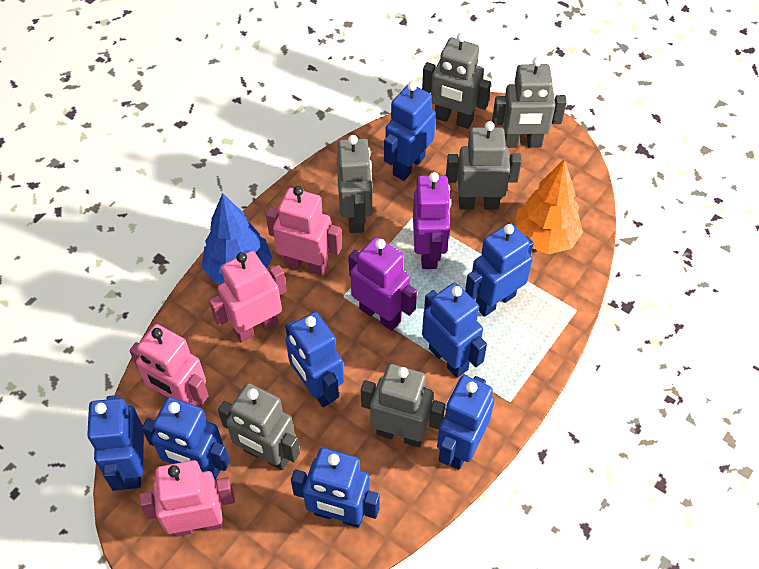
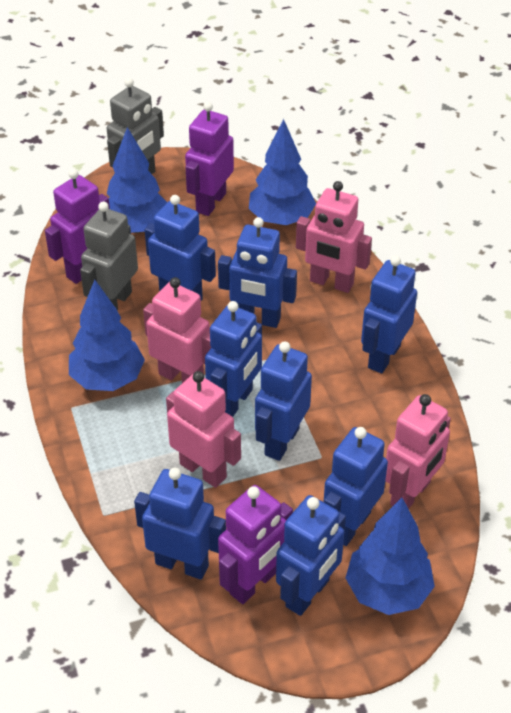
blue tree: 1 -> 4
grey robot: 6 -> 2
orange tree: 1 -> 0
purple robot: 2 -> 3

